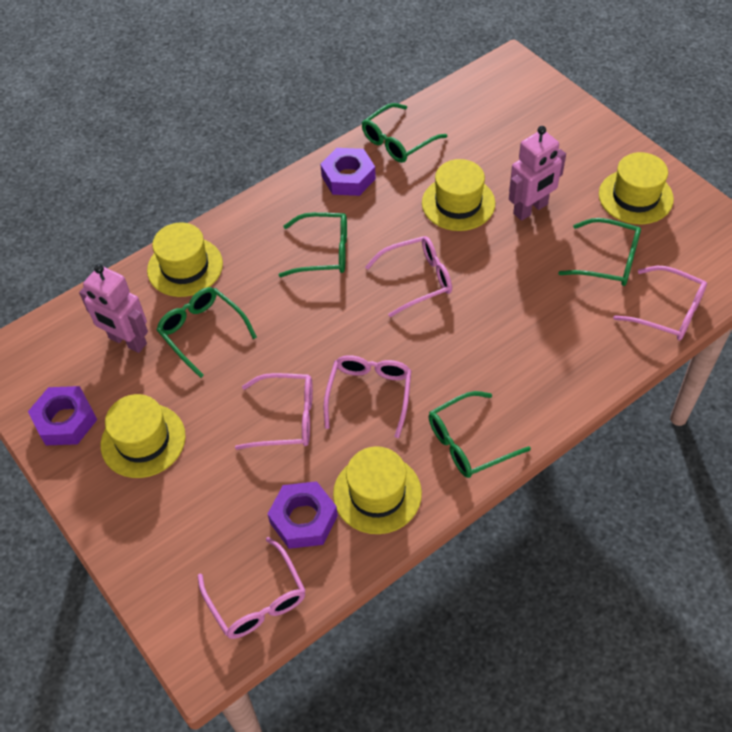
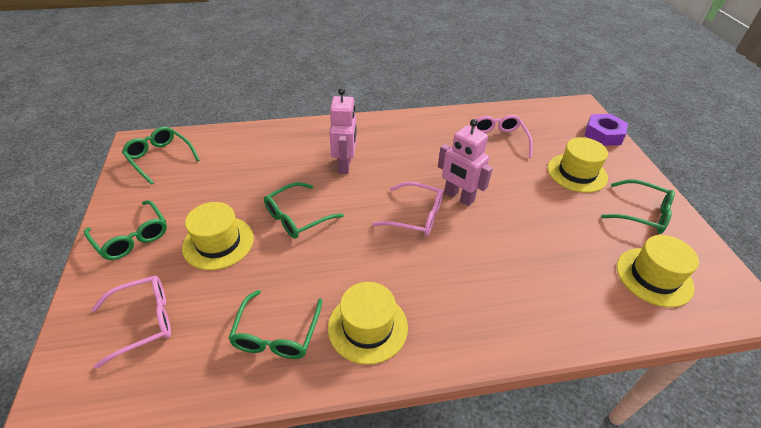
pink glasses: 5 -> 3
purple nut: 3 -> 1
yellow hat: 5 -> 4

